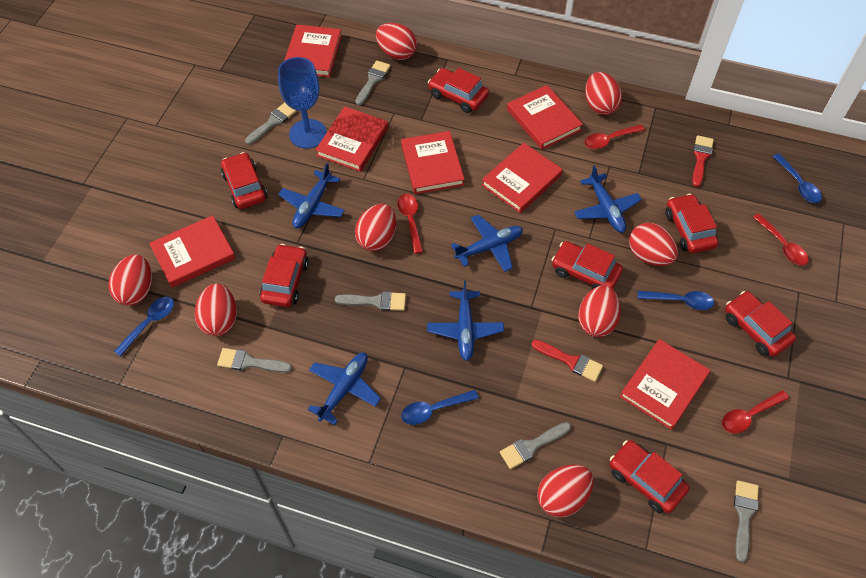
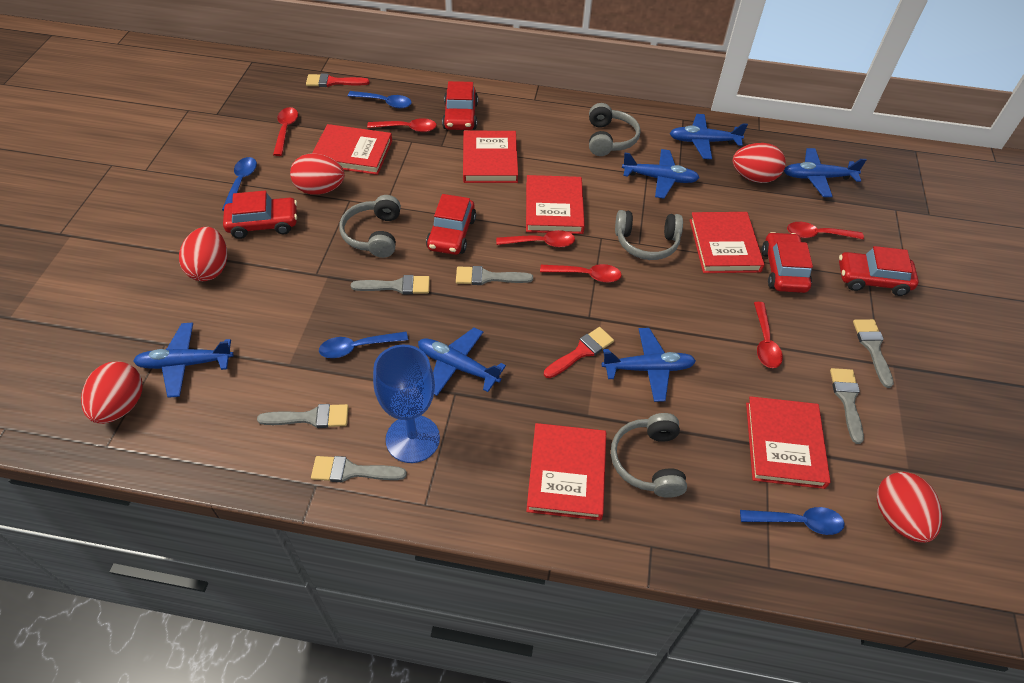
blue plane: 5 -> 6
grey headphones: 0 -> 4
red book: 7 -> 6
red car: 7 -> 5
red egg: 8 -> 5
red spoon: 4 -> 6

